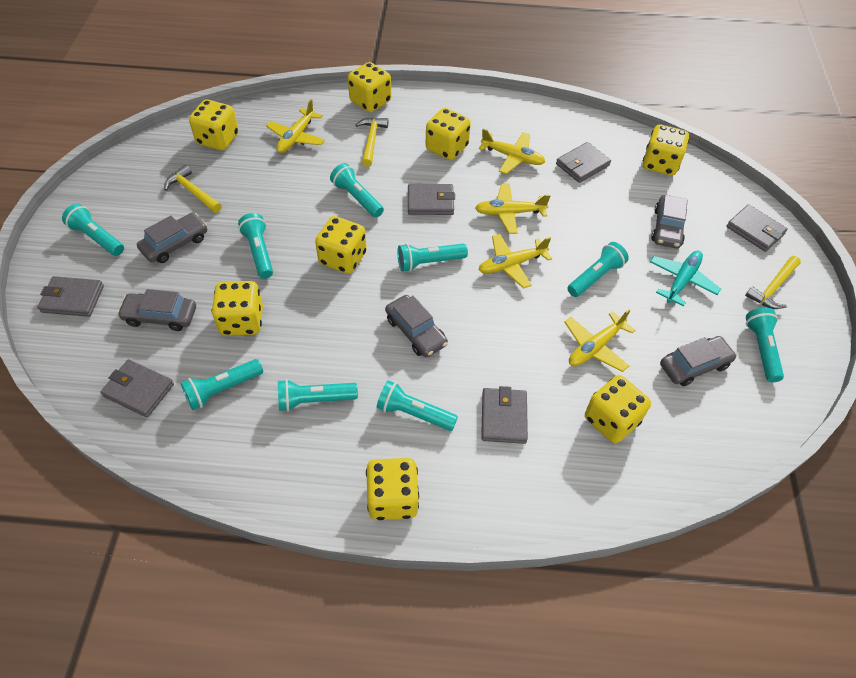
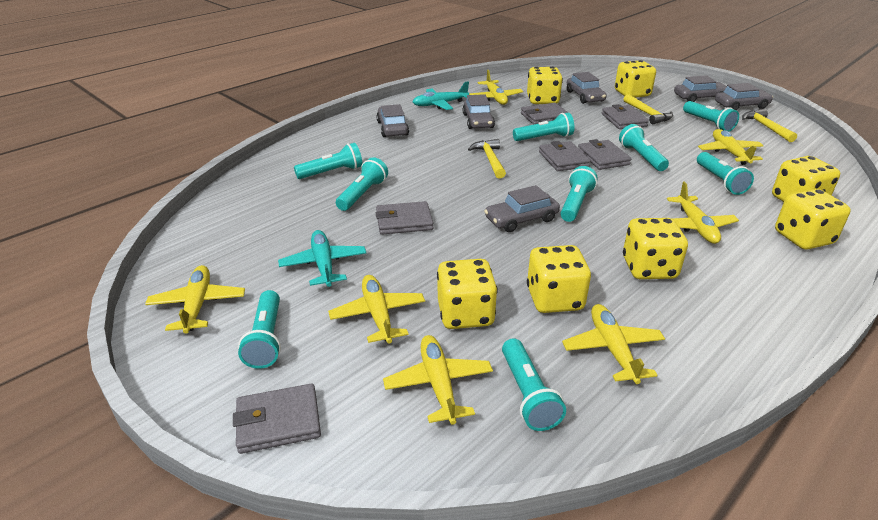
grey car: 5 -> 6
turquoise plane: 1 -> 2
yellow dice: 8 -> 7
yellow plane: 5 -> 7

